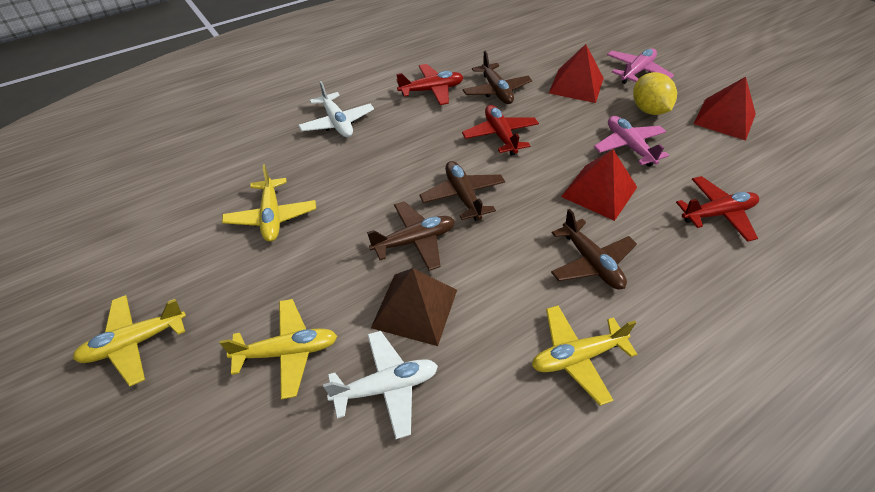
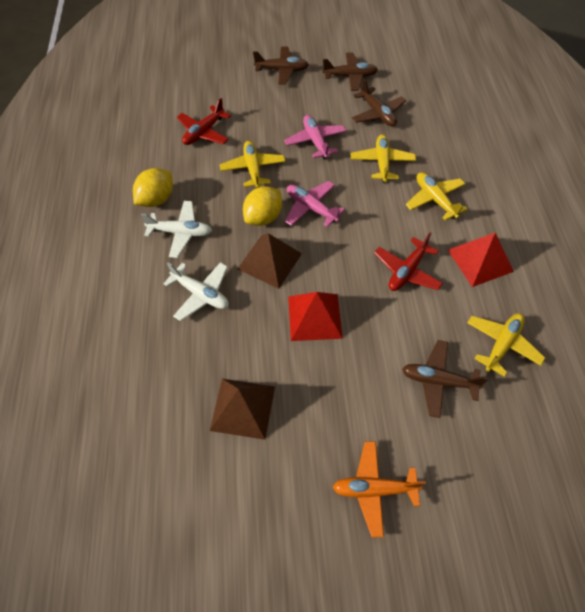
brown pyramid: 1 -> 2
orange plane: 0 -> 1
red plane: 3 -> 2
red pyramid: 3 -> 2
yellow lemon: 1 -> 2

